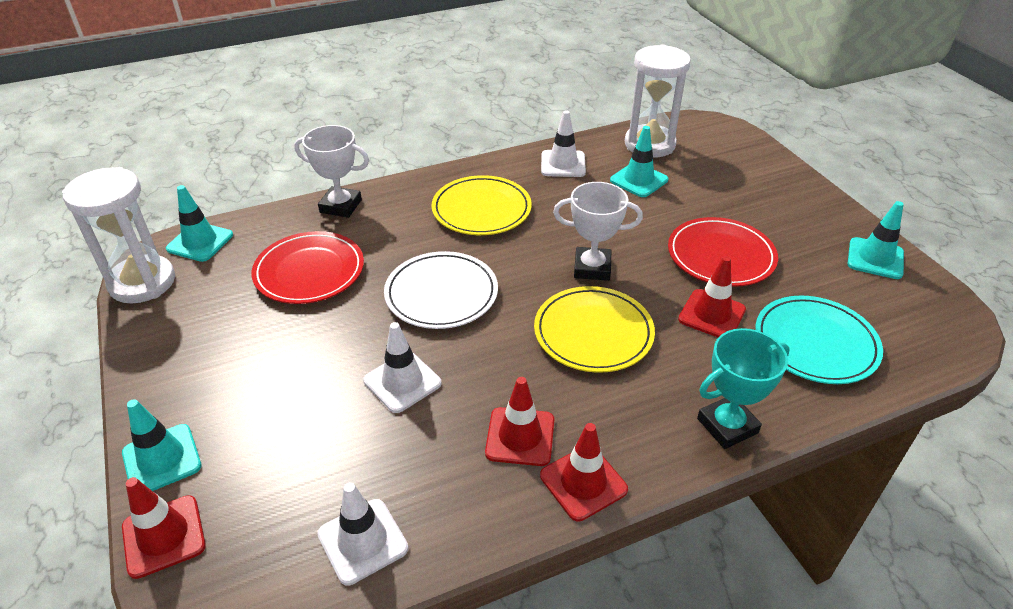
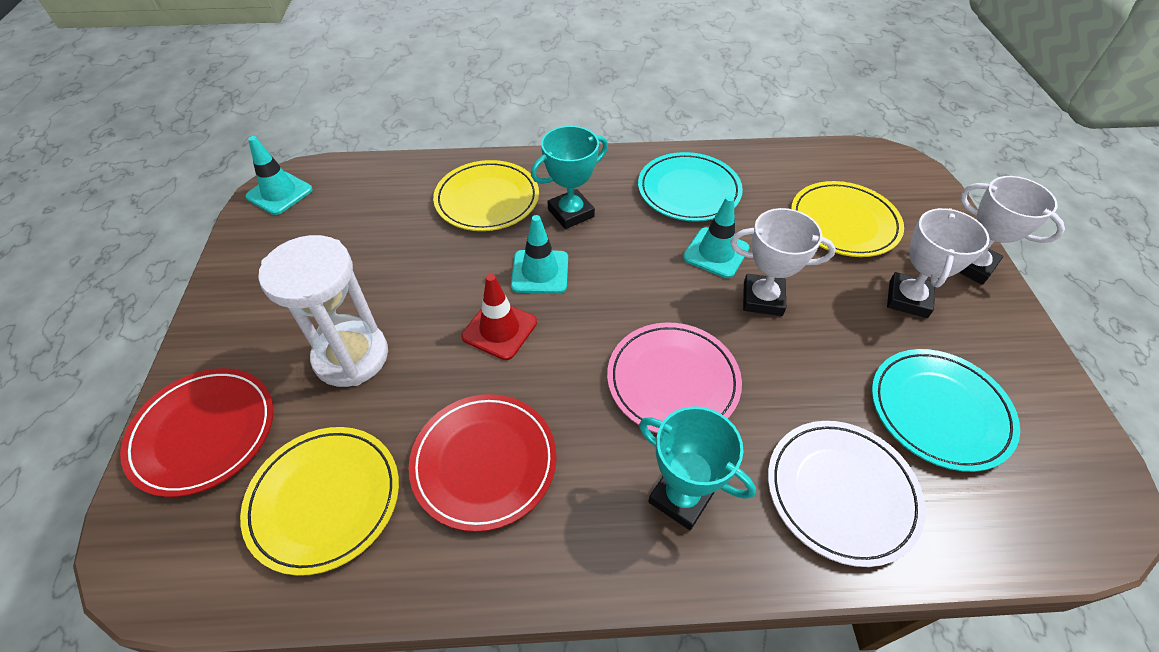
pink plate: 0 -> 1
red traffic cone: 4 -> 1
turquoise plate: 1 -> 2
turquoise traffic cone: 4 -> 3
turquoise trophy: 1 -> 2
white hourglass: 2 -> 1
white traffic cone: 3 -> 0
white trophy: 2 -> 3
yellow plate: 2 -> 3

